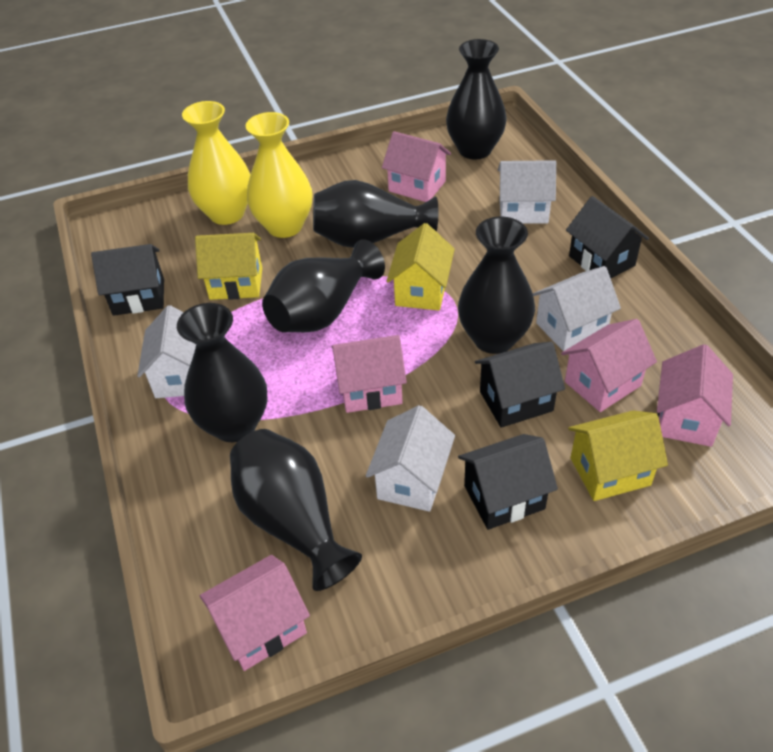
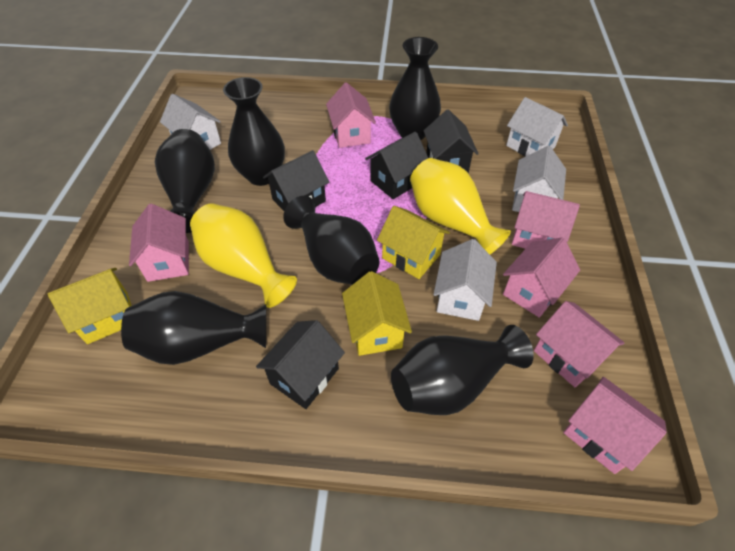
pink house: 5 -> 6

